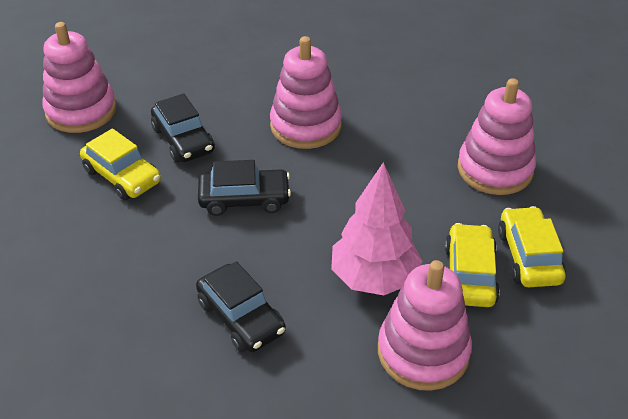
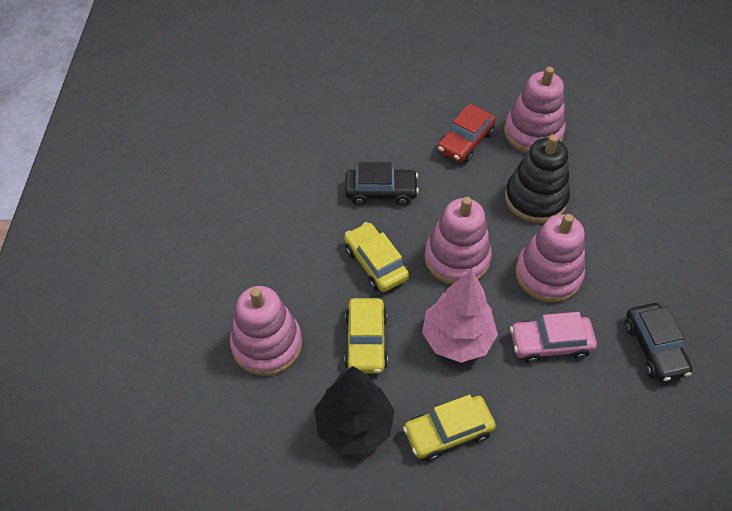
black car: 3 -> 2
black stacking toy: 0 -> 1
black tree: 0 -> 1
pink car: 0 -> 1
red car: 0 -> 1

